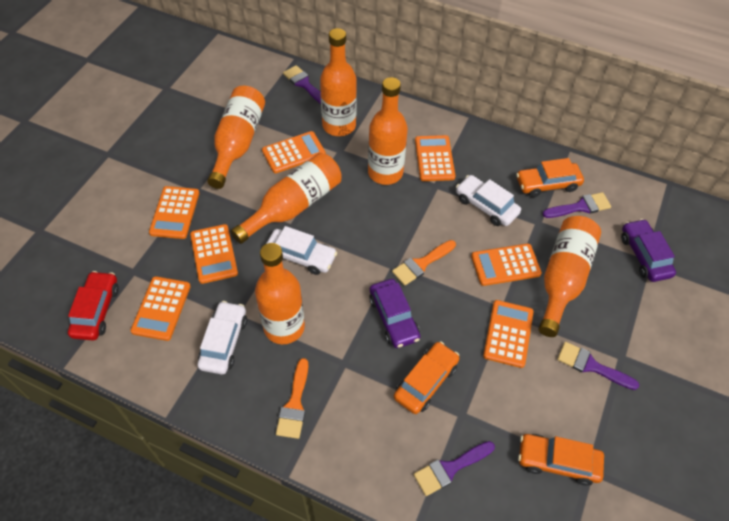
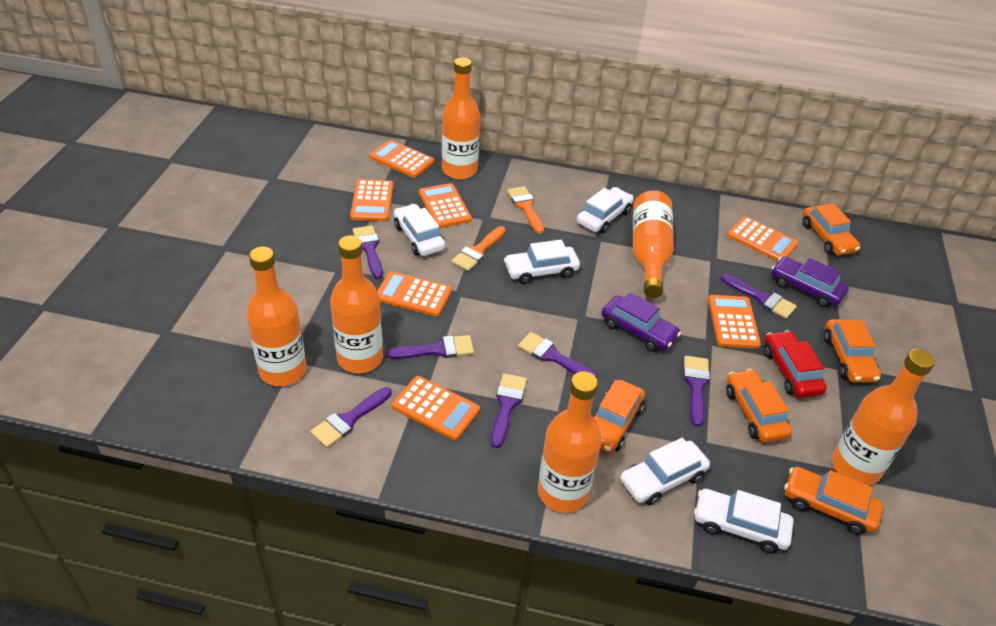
orange car: 3 -> 5
purple brush: 4 -> 7
white car: 3 -> 5

